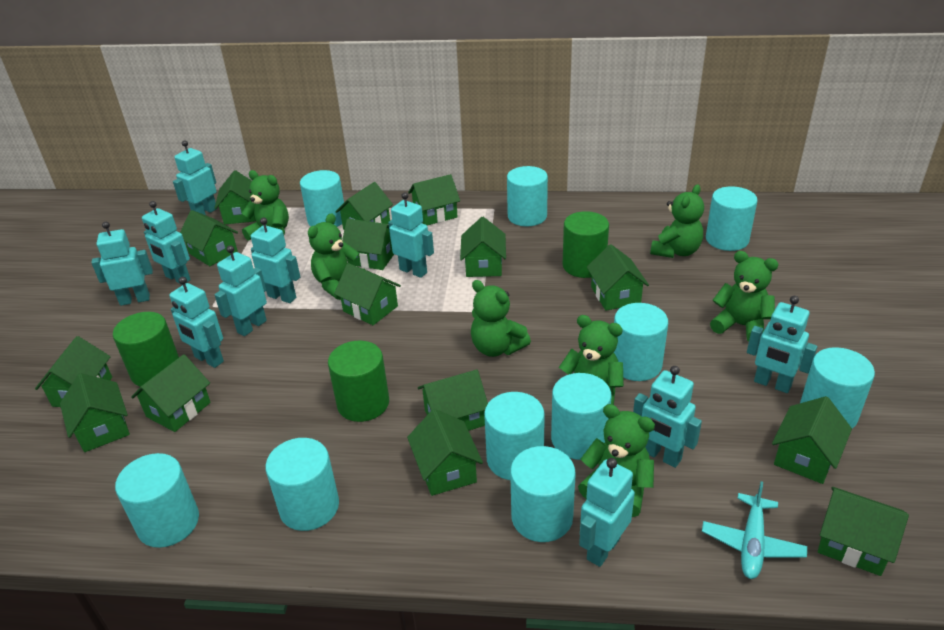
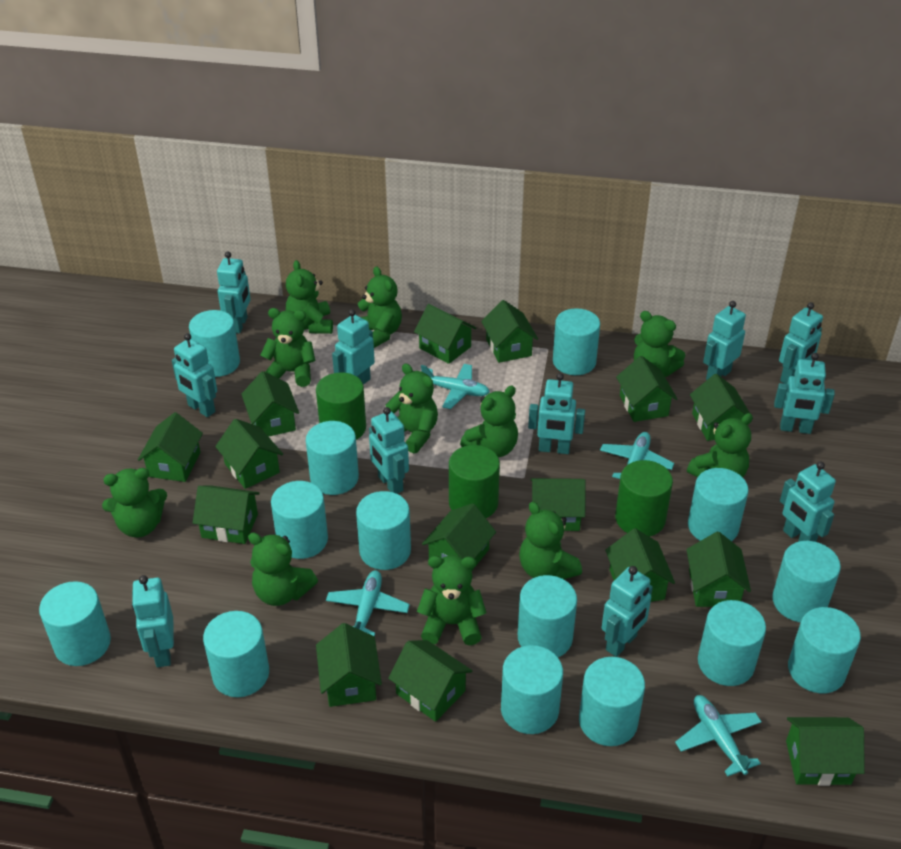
green teddy bear: 7 -> 11
turquoise cylinder: 10 -> 14
turquoise plane: 1 -> 4
turquoise robot: 10 -> 11

